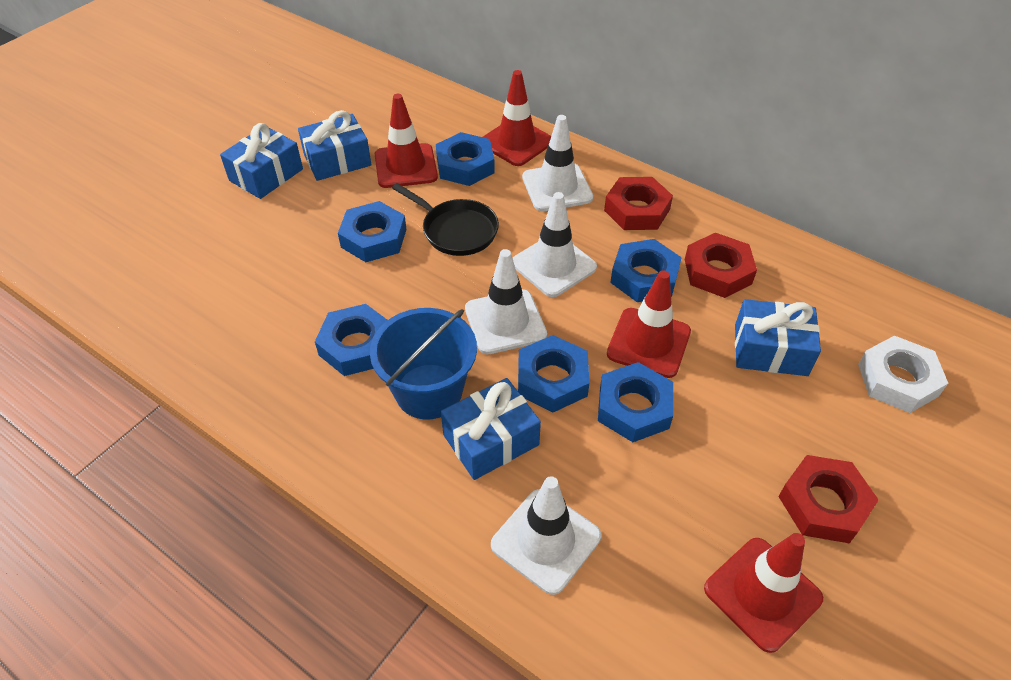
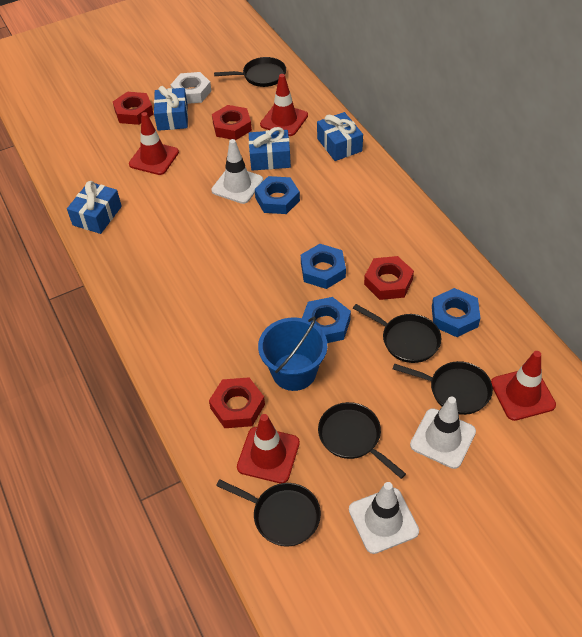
black pan: 1 -> 5
blue nut: 6 -> 4
red nut: 3 -> 4
white traffic cone: 4 -> 3

